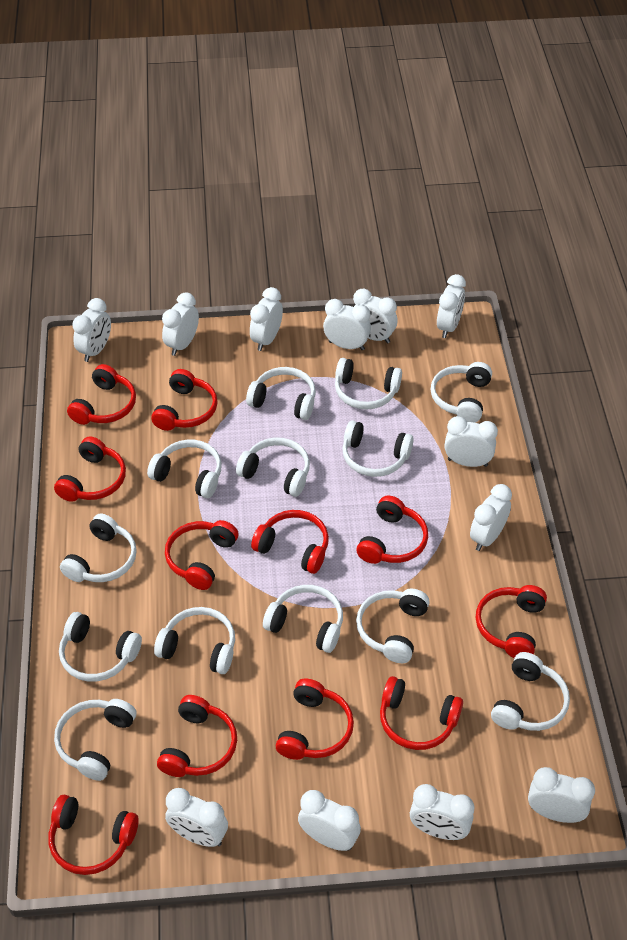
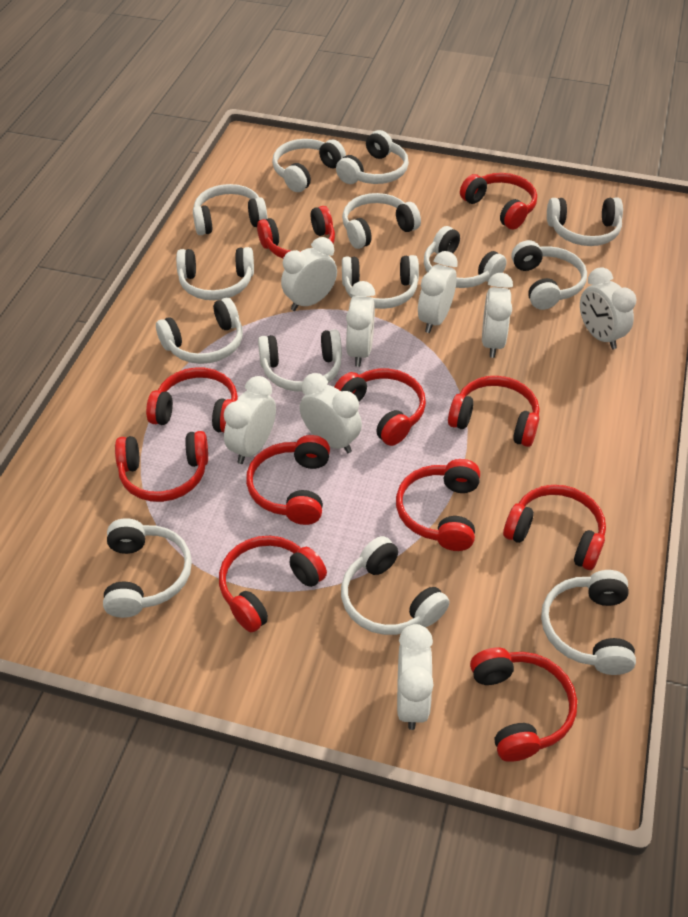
white clock: 12 -> 8
white headphones: 13 -> 14

